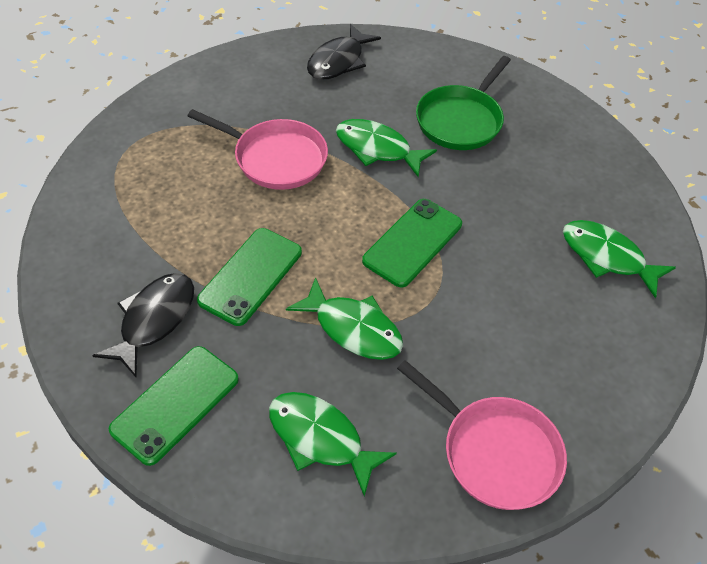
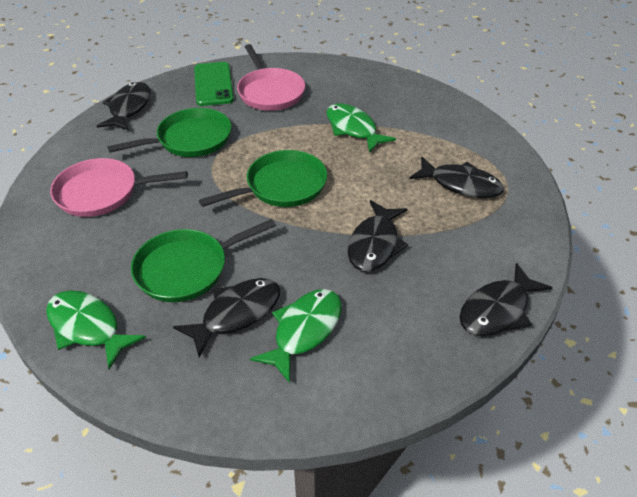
black fish: 2 -> 5
green fish: 4 -> 3
green pan: 1 -> 3
green phone: 3 -> 1

